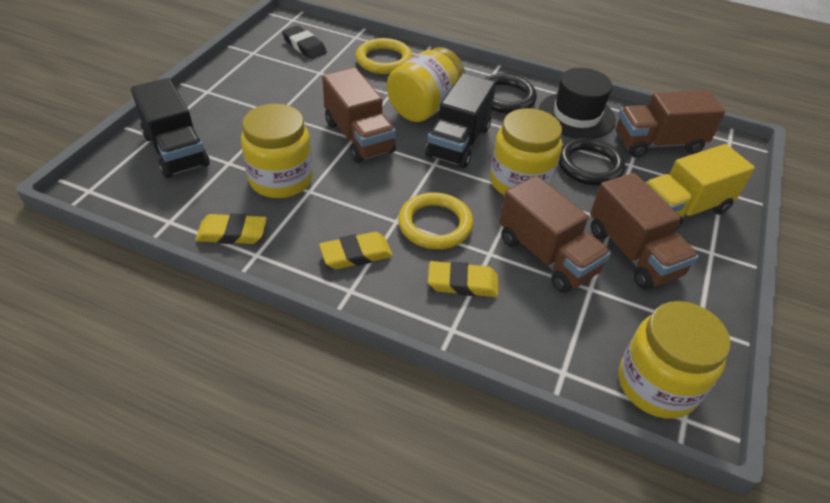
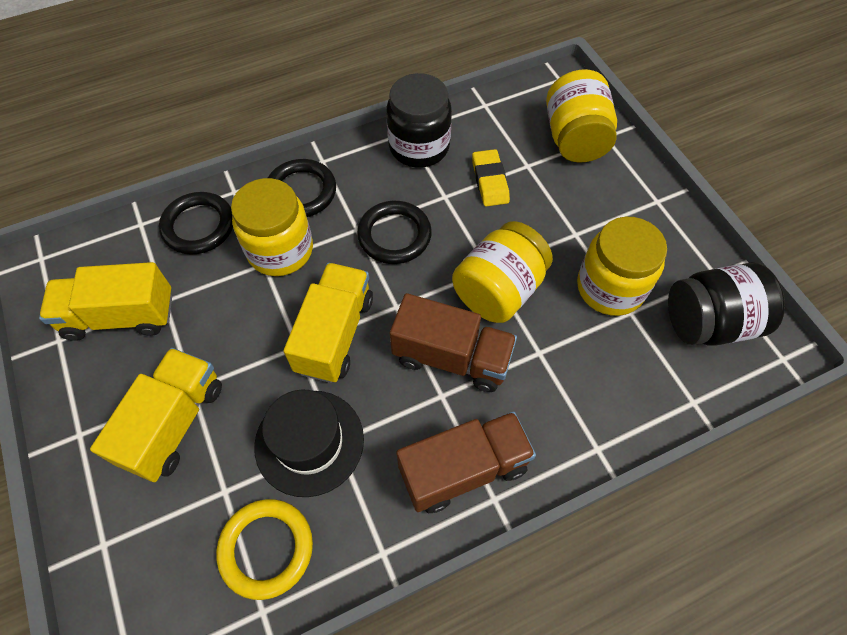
black eraser: 1 -> 0
black jar: 0 -> 2
black ring: 2 -> 3
black truck: 2 -> 0
brown truck: 4 -> 2
yellow eraser: 3 -> 1
yellow ring: 2 -> 1
yellow truck: 1 -> 3

